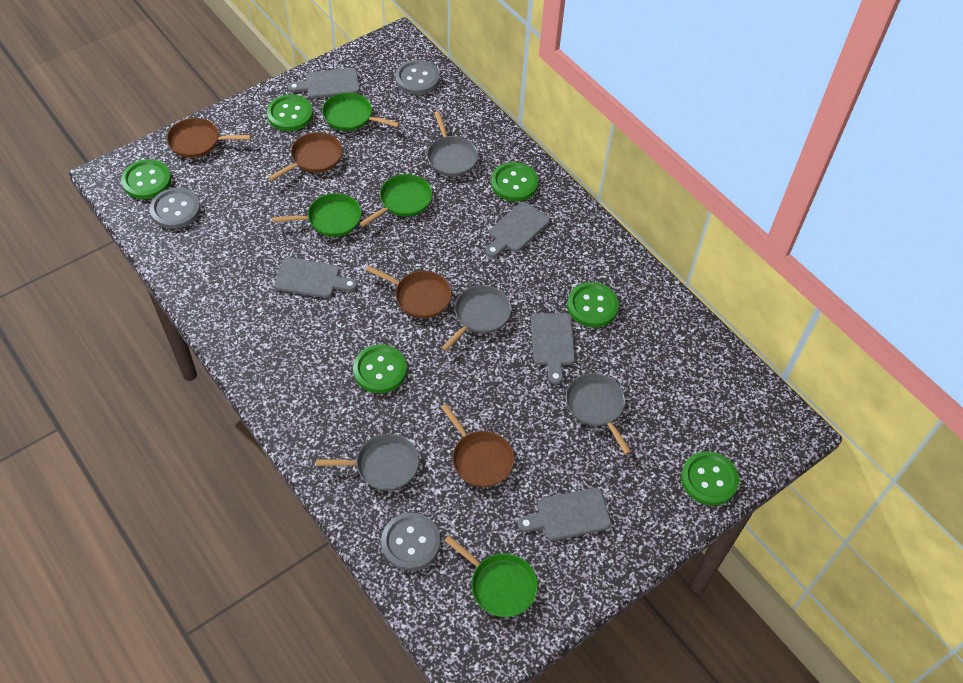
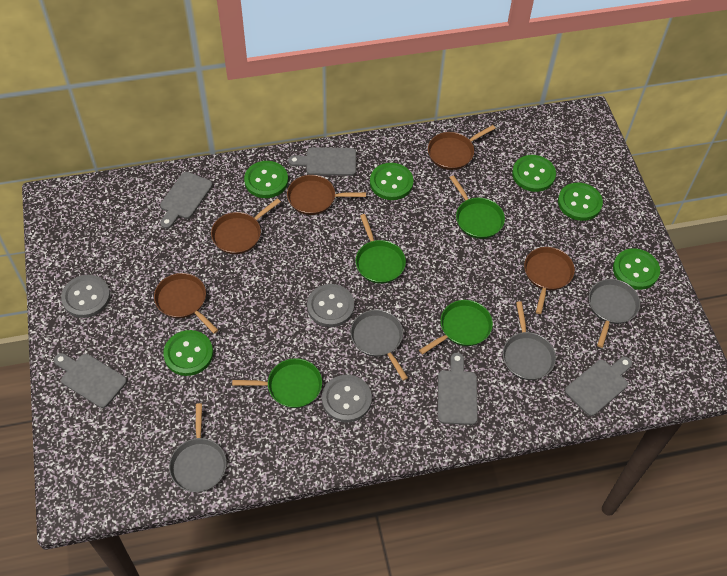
brown pan: 4 -> 5

